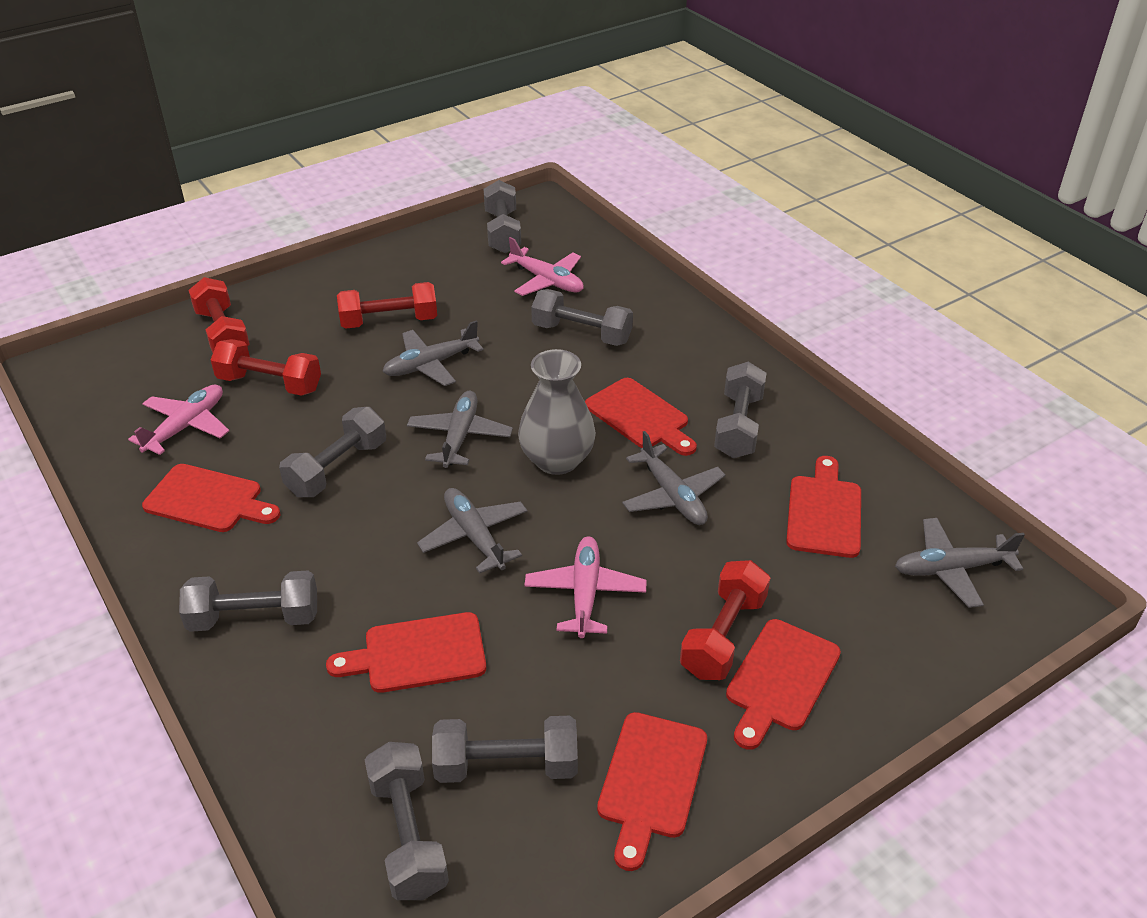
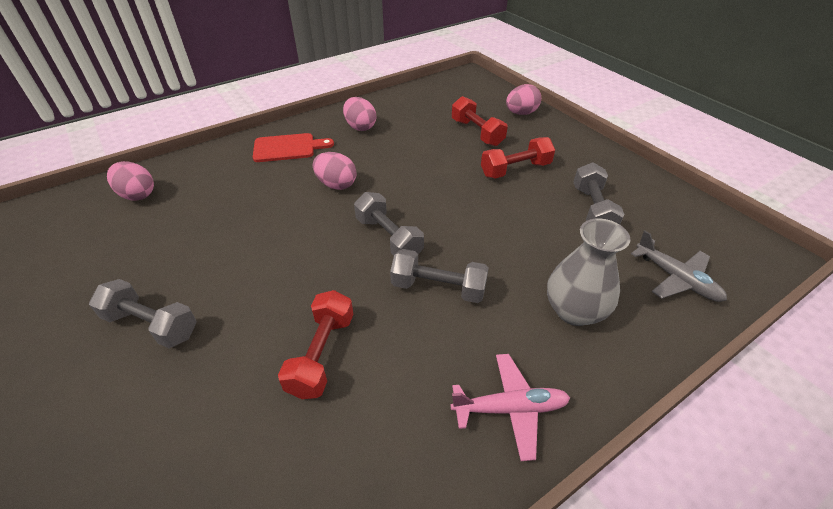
grey dumbbell: 7 -> 4
grey plane: 5 -> 1
pink egg: 0 -> 4
pink plane: 3 -> 1
red cutting board: 6 -> 1
red dumbbell: 4 -> 3

